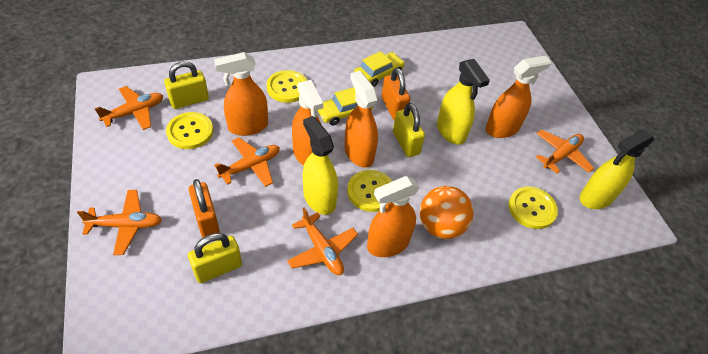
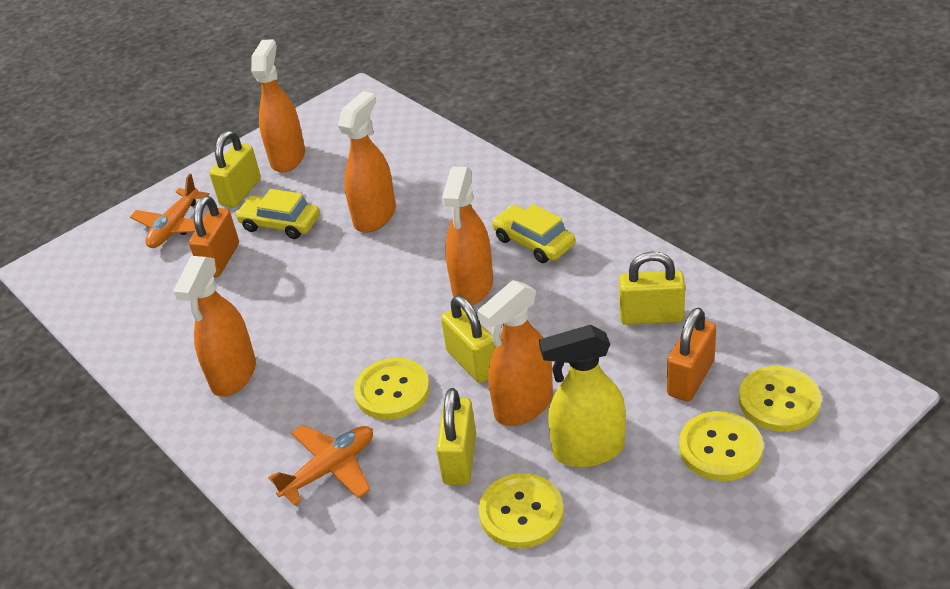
orange ball: 1 -> 0
orange plane: 5 -> 2
yellow padlock: 3 -> 4
yellow spray bottle: 3 -> 1

